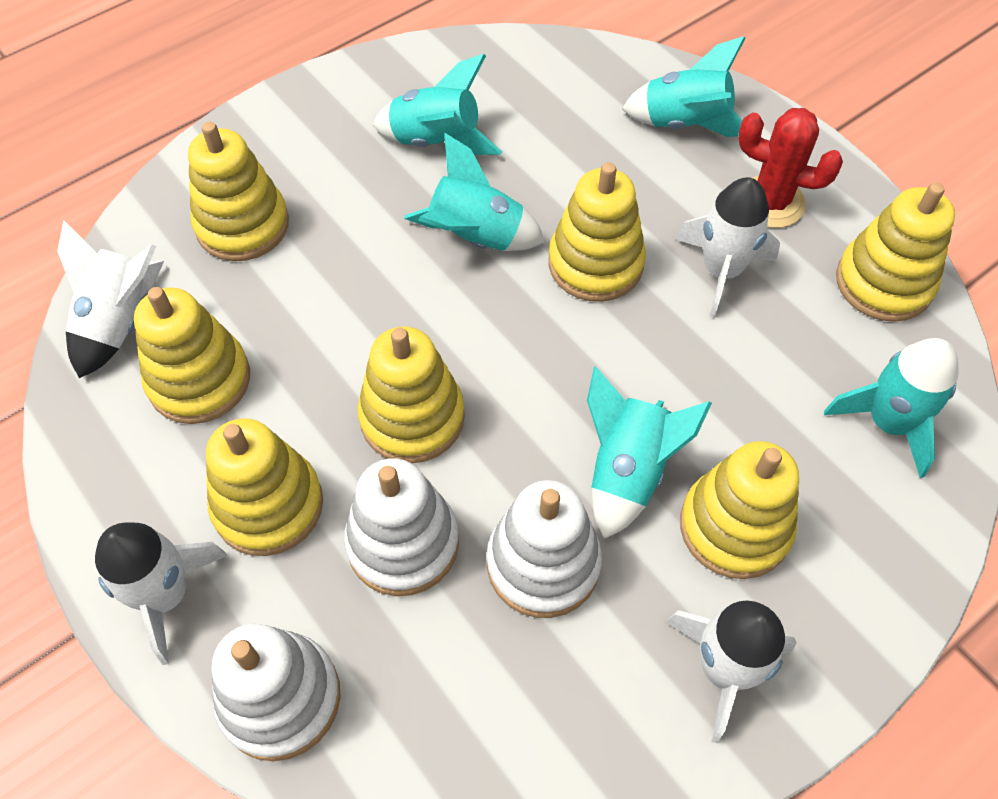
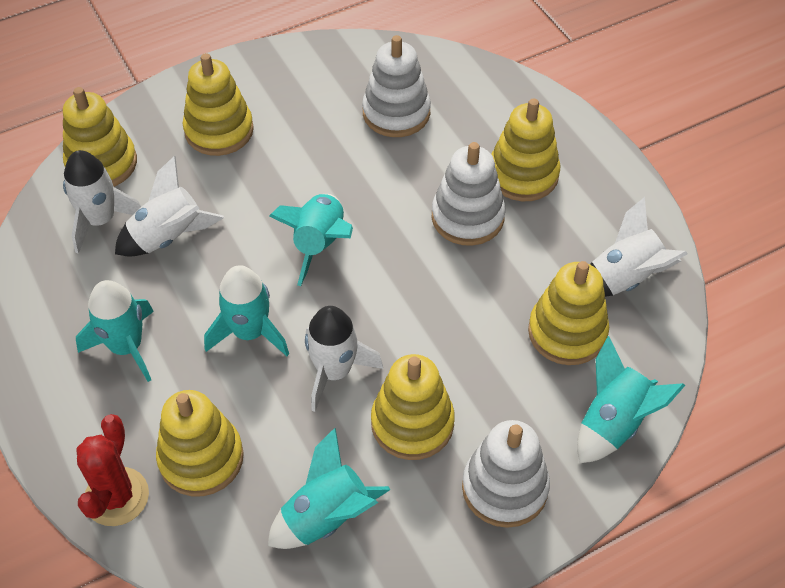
yellow stacking toy: 7 -> 6

